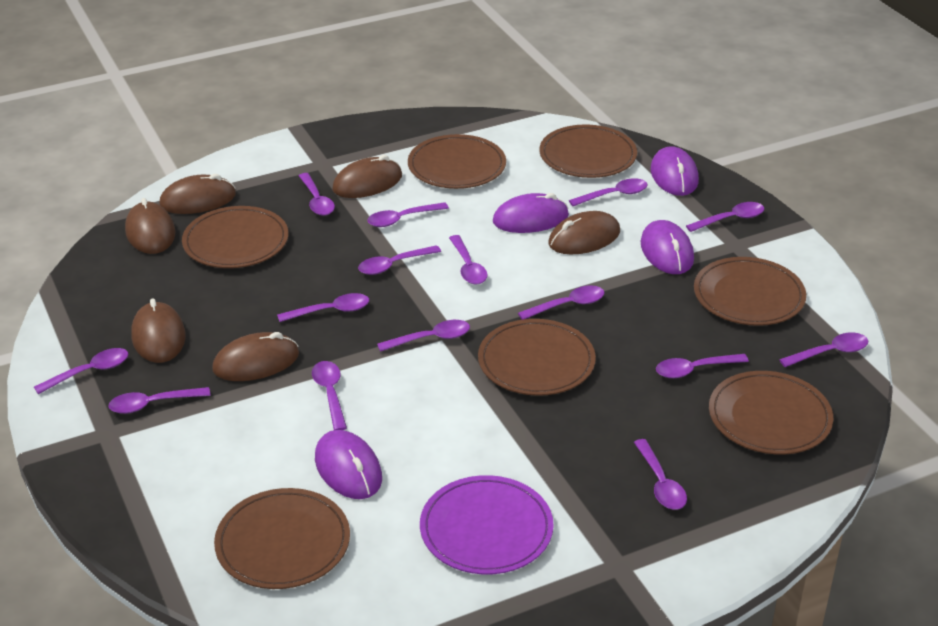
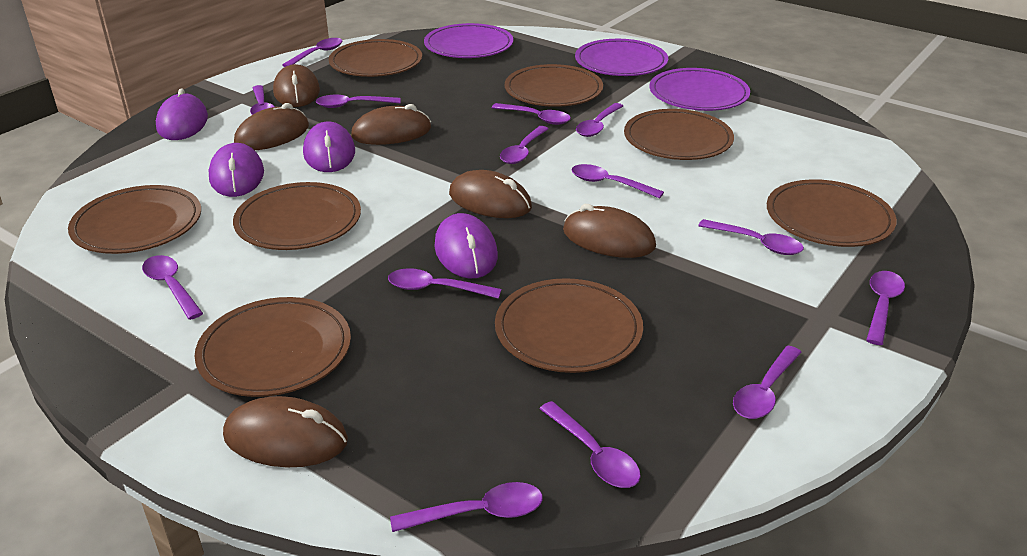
brown plate: 7 -> 8
purple plate: 1 -> 3
purple spoon: 15 -> 14

